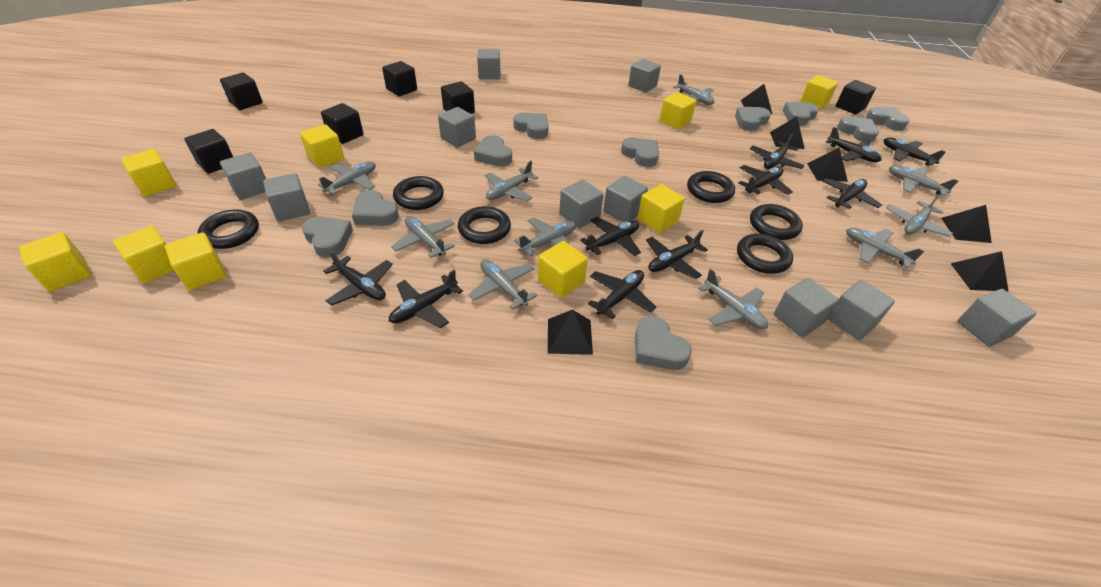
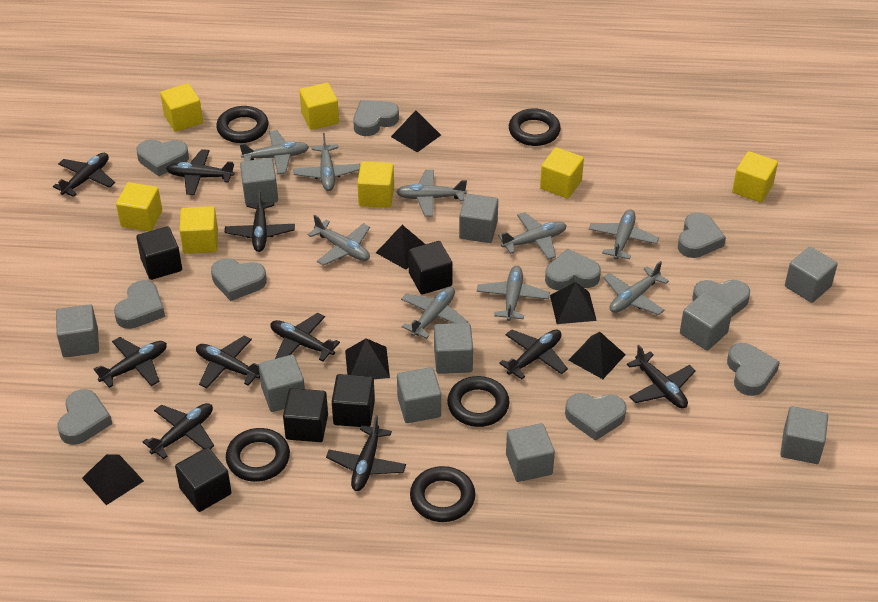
black cube: 6 -> 5
black ring: 6 -> 5
grey plane: 10 -> 9
yellow cube: 9 -> 7

